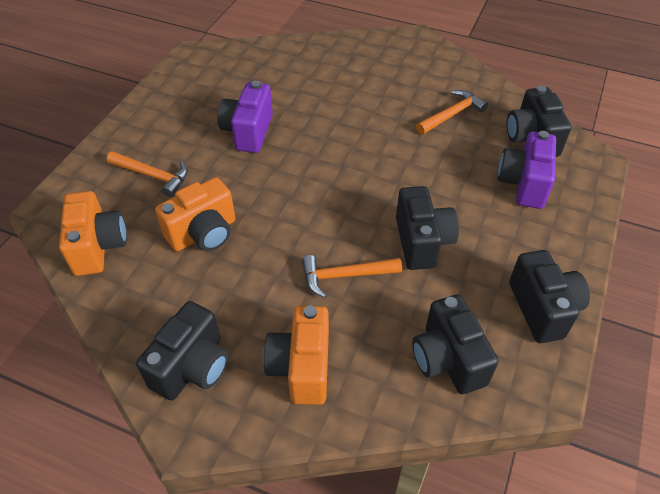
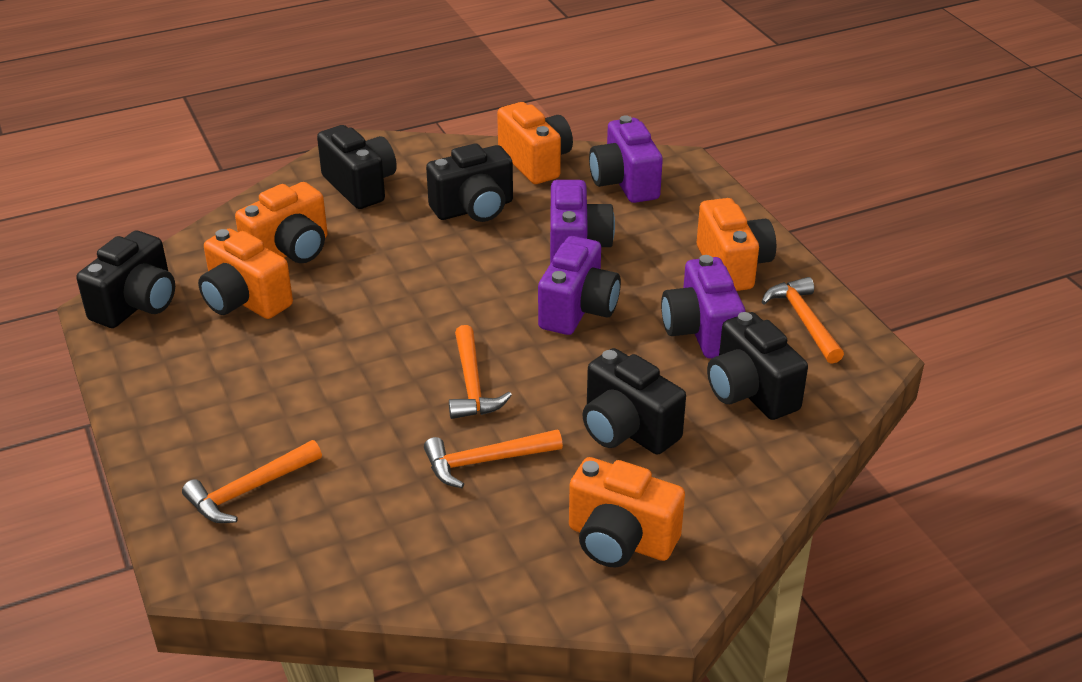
orange camera: 3 -> 5
orange hammer: 3 -> 4
purple camera: 2 -> 4

